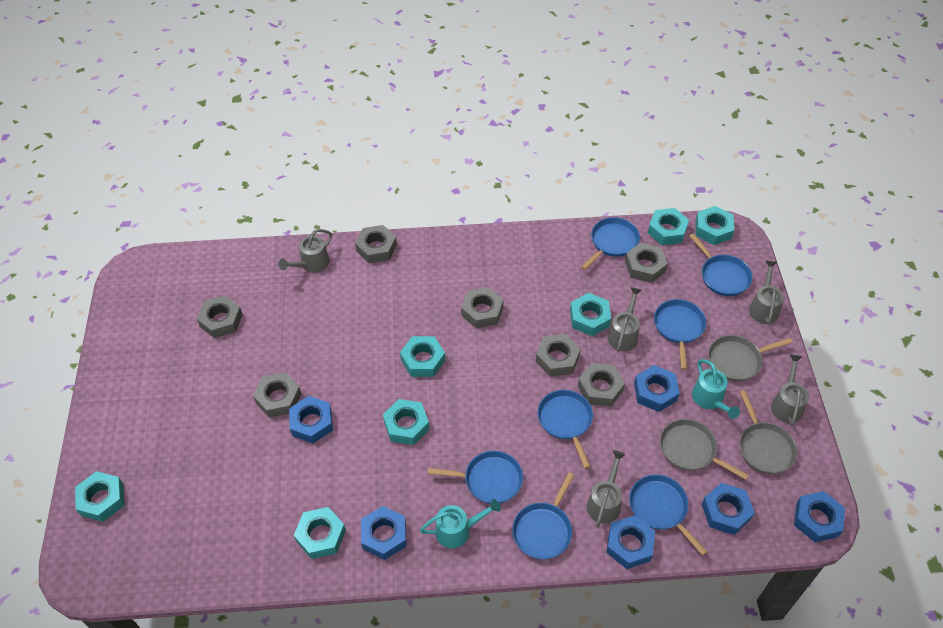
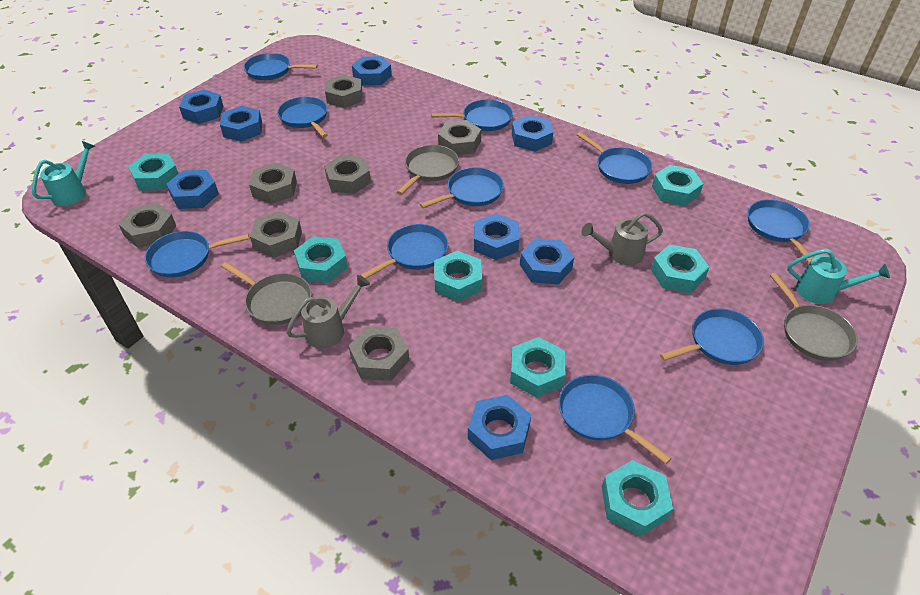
blue nut: 6 -> 8
blue pan: 7 -> 10
grey watering can: 5 -> 2

